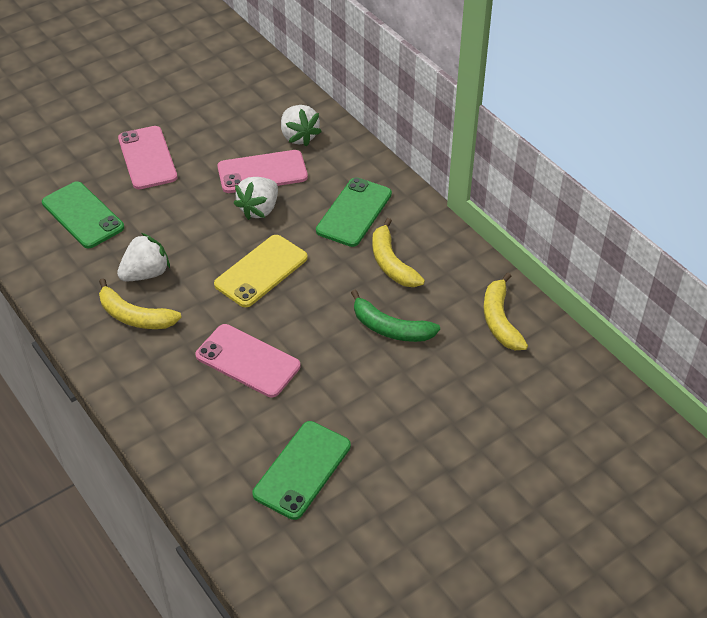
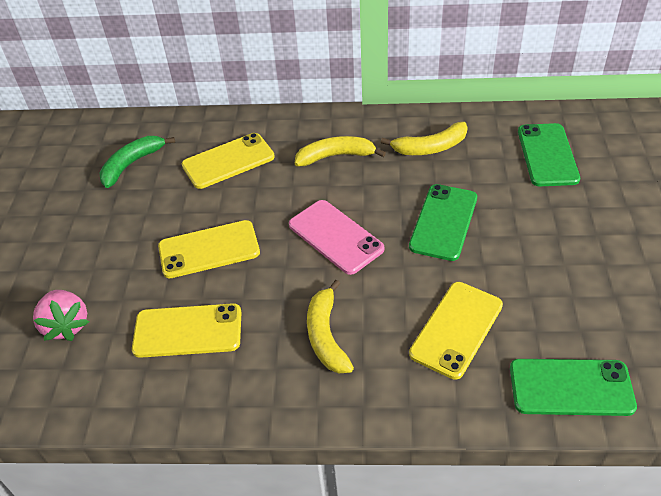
pink phone: 3 -> 1
pink strawberry: 0 -> 1
white strawberry: 3 -> 0
yellow phone: 1 -> 4

